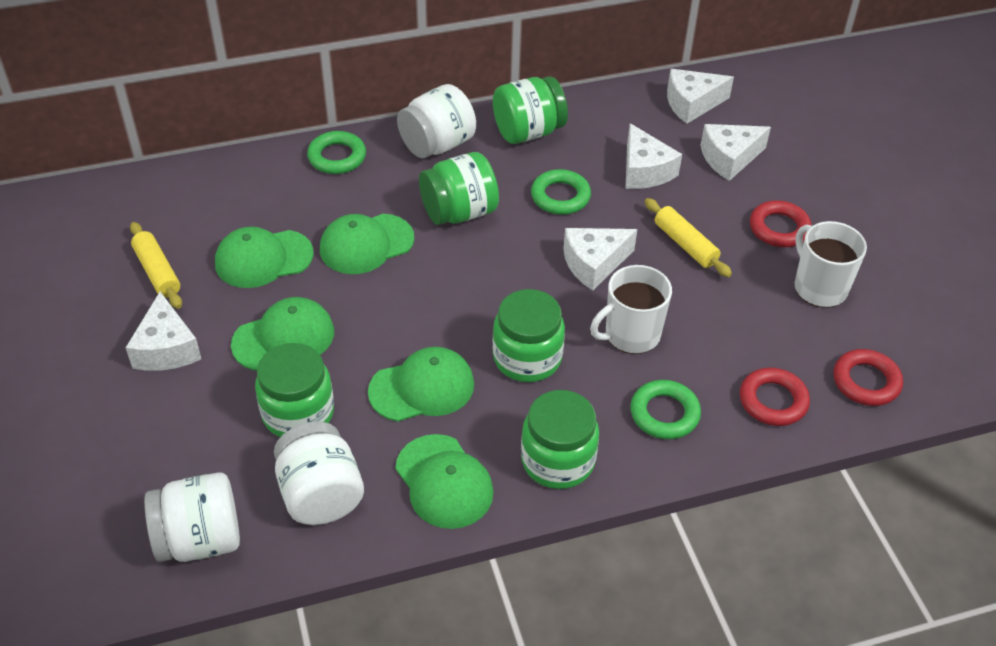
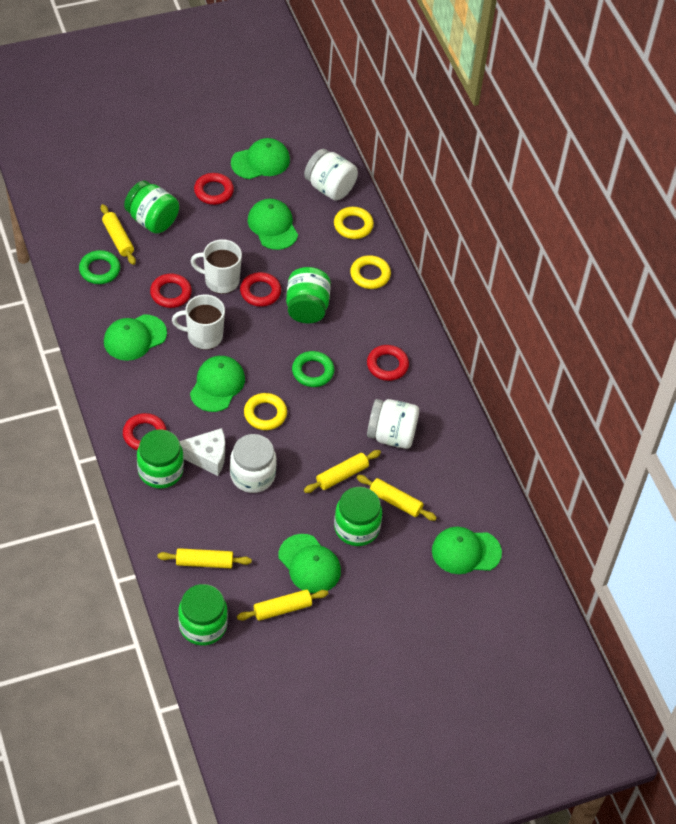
green cap: 5 -> 6
green ring: 3 -> 2
red ring: 3 -> 5
white cheese: 5 -> 1
yellow ring: 0 -> 3
yellow rolling pin: 2 -> 5

